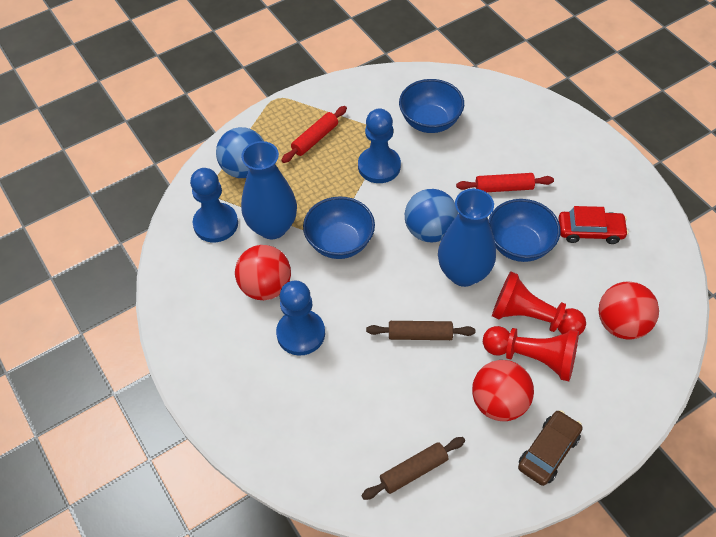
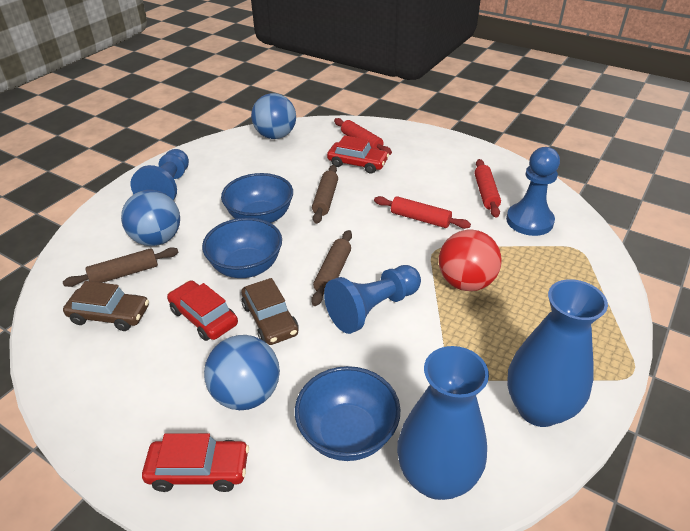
blue ball: 2 -> 3
brown car: 1 -> 2
brown rolling pin: 2 -> 3
red ball: 3 -> 1
red car: 1 -> 3
red pawn: 2 -> 0
red rolling pin: 2 -> 3

